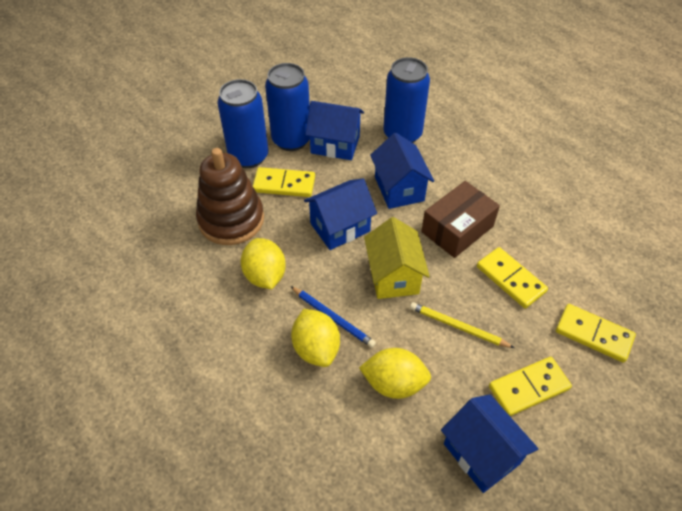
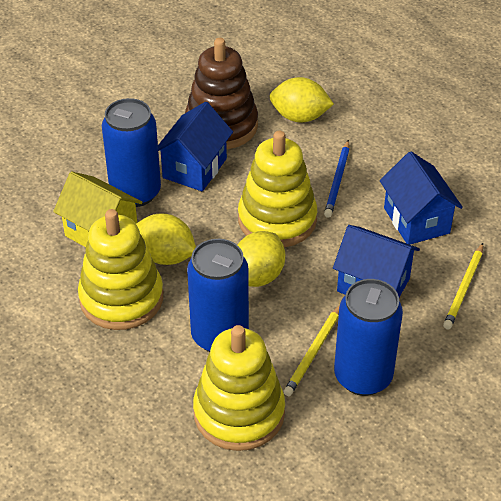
blue house: 4 -> 3
brown box: 1 -> 0
yellow domino: 4 -> 0
yellow pencil: 1 -> 2
yellow stacking toy: 0 -> 3

